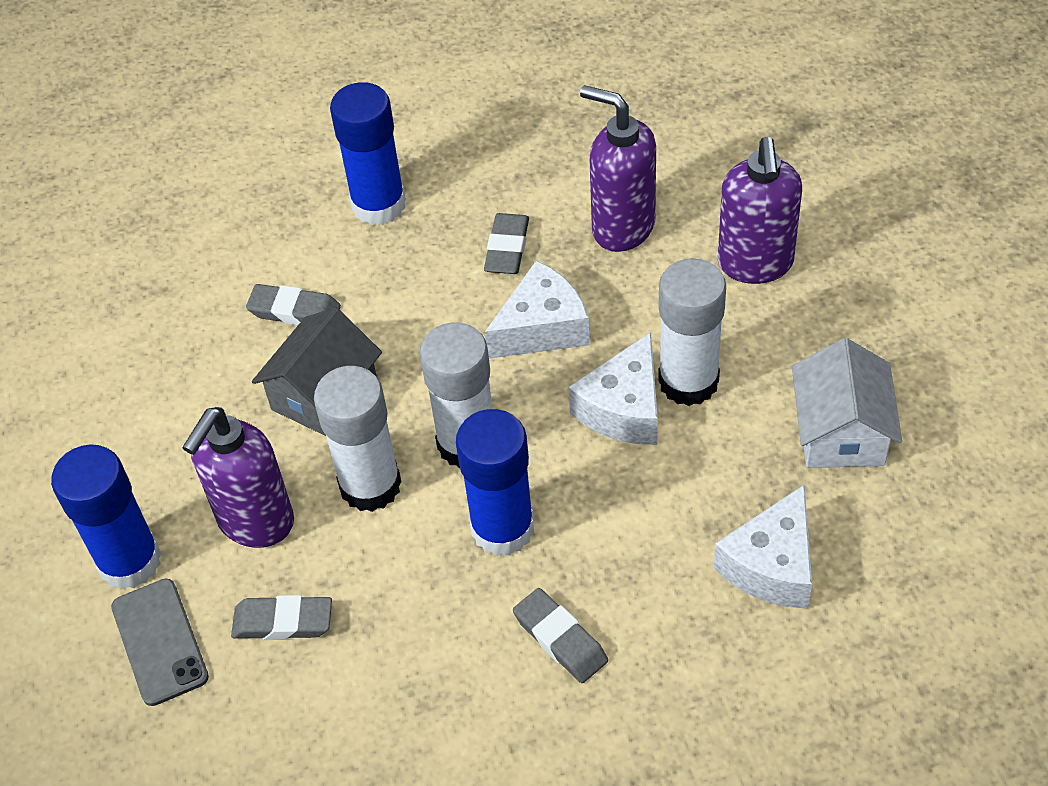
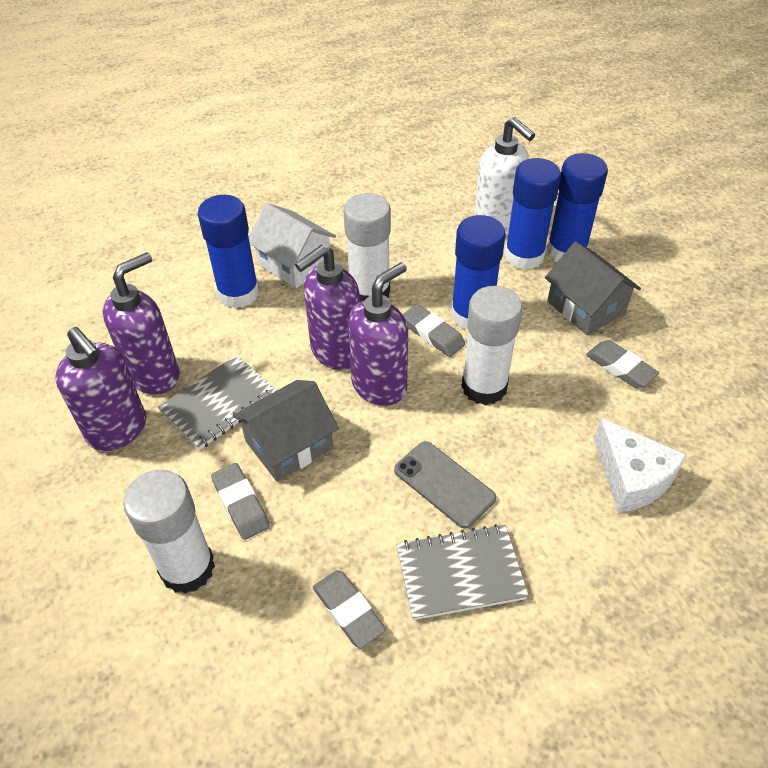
blue glue stick: 3 -> 4
grey house: 1 -> 2
grey notebook: 0 -> 2
purple soap dispenser: 3 -> 4
white cheese: 3 -> 1
white soap dispenser: 0 -> 1

